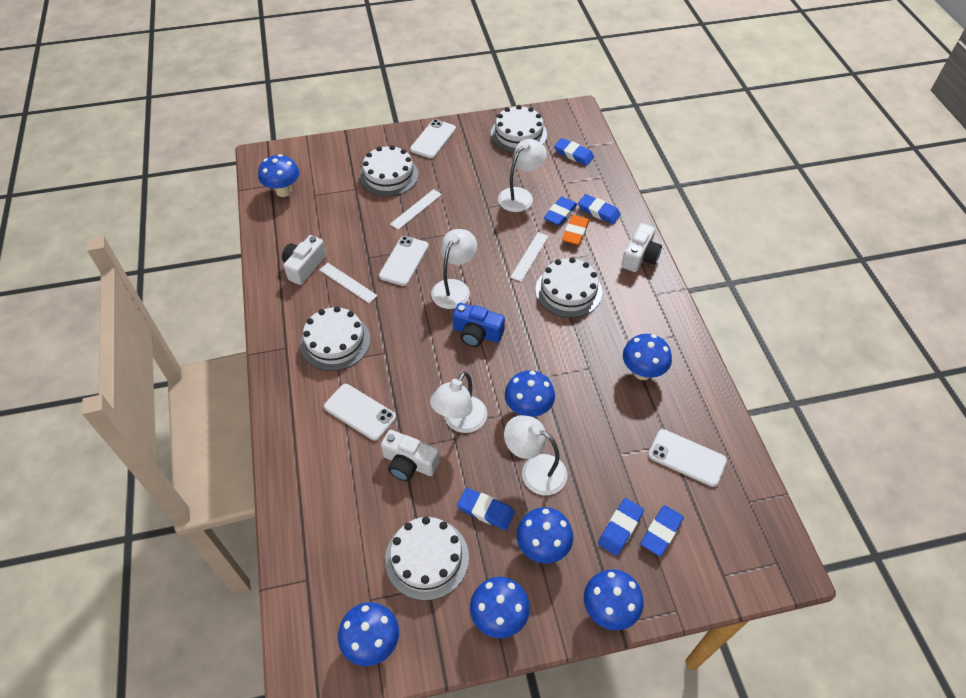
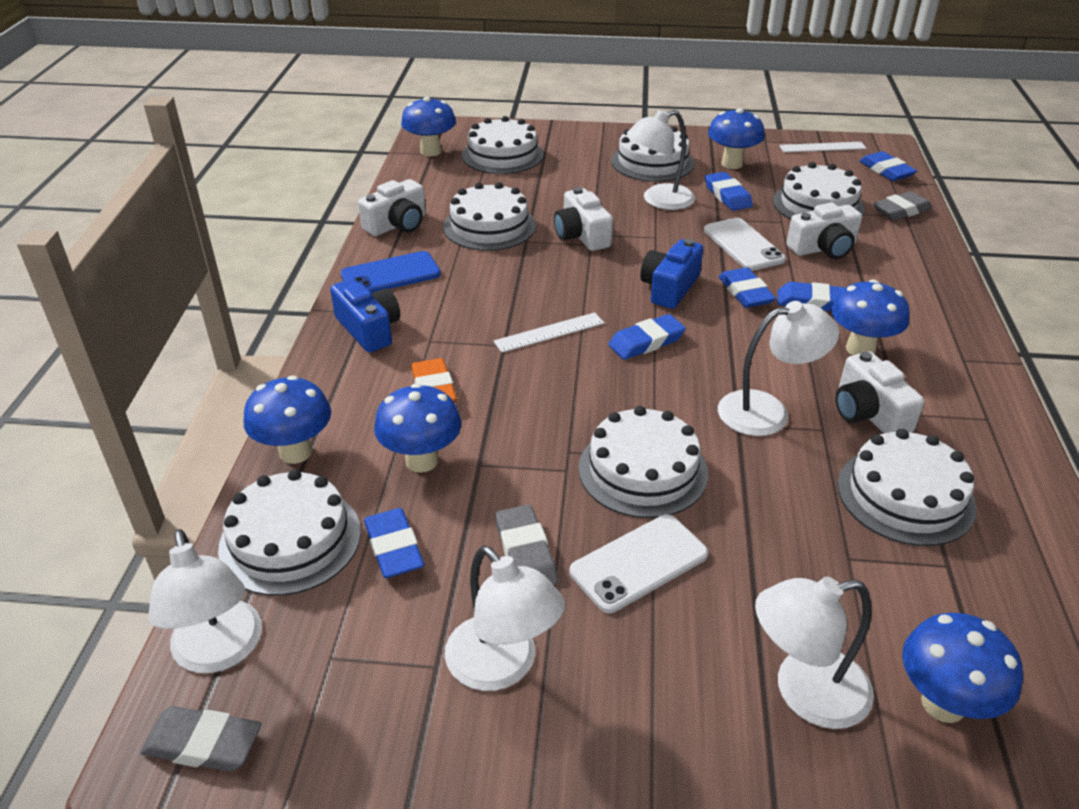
blue camera: 1 -> 2
blue mushroom: 7 -> 6
blue phone: 0 -> 1
grey eraser: 0 -> 3
white cake: 5 -> 7
white camera: 3 -> 4
white lamp: 4 -> 5
white phone: 4 -> 2
white ruler: 3 -> 2

